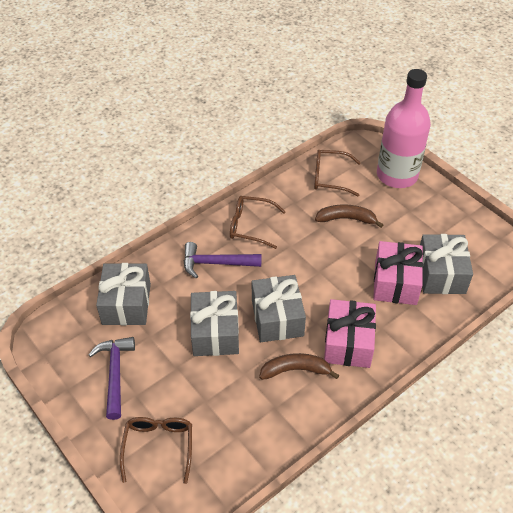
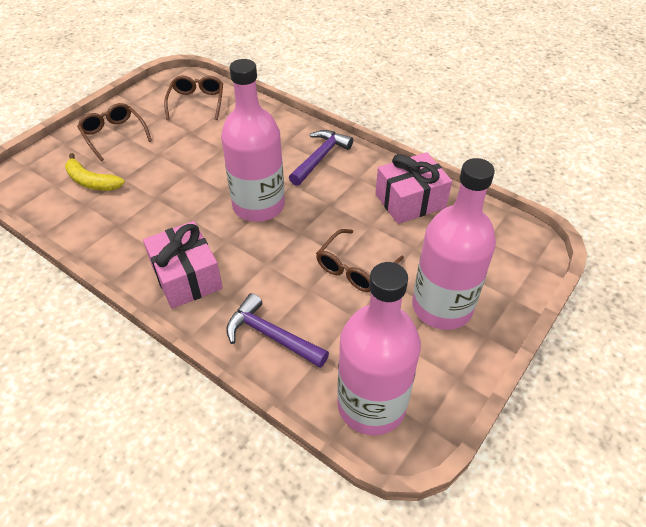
brown banana: 2 -> 0
grey gift: 4 -> 0
pink bottle: 1 -> 3
yellow banana: 0 -> 1

